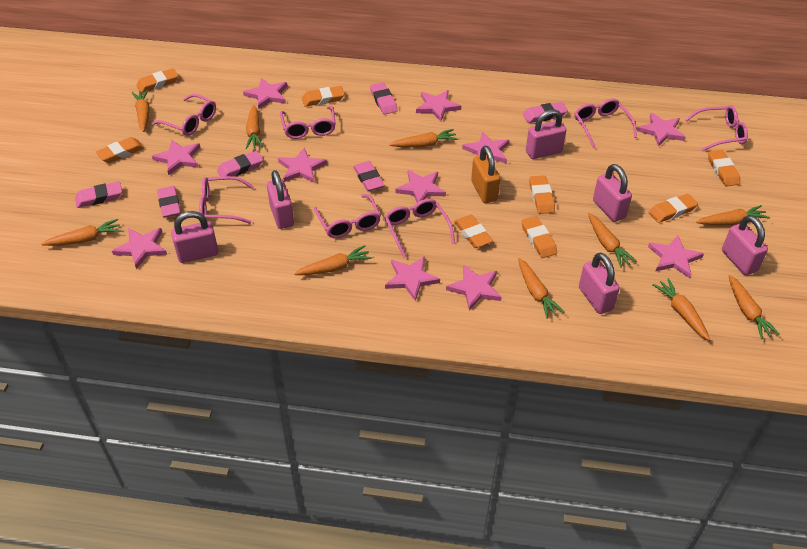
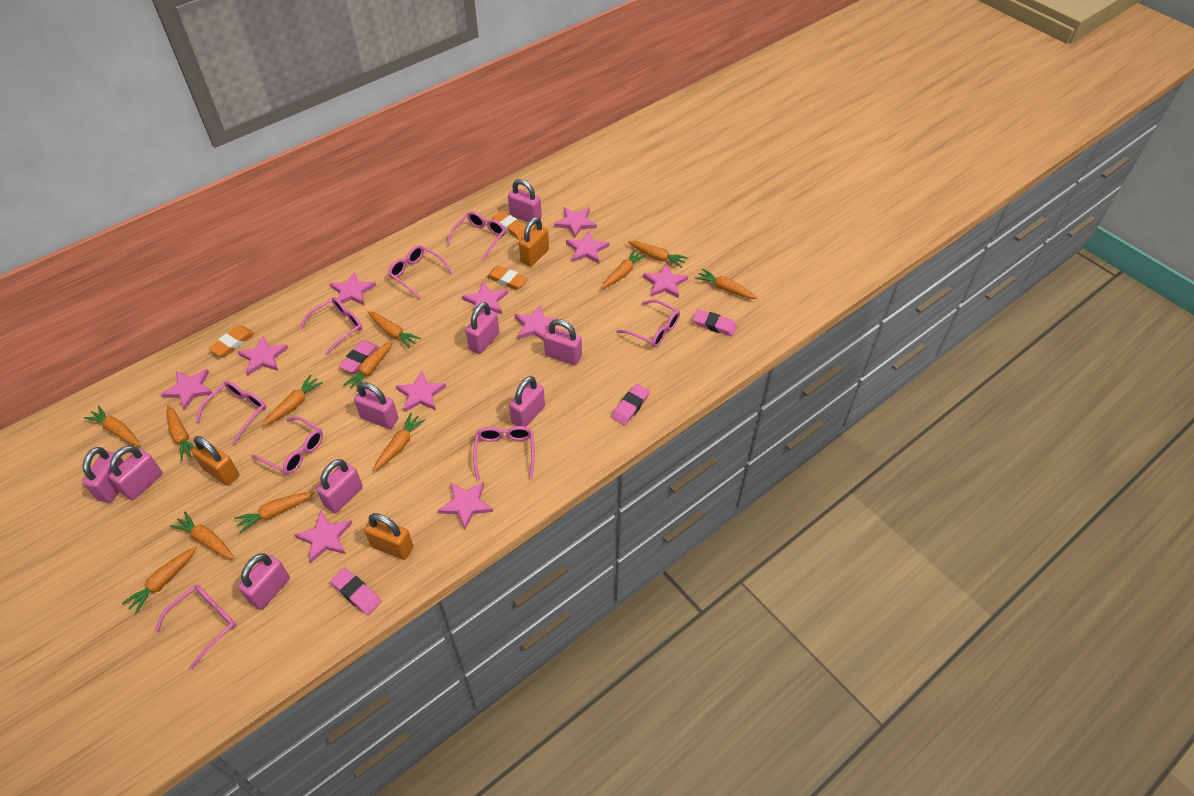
orange carrot: 10 -> 12
orange eraser: 8 -> 3
orange padlock: 1 -> 3
pink eraser: 6 -> 4
pink glasses: 7 -> 8
pink padlock: 6 -> 9

